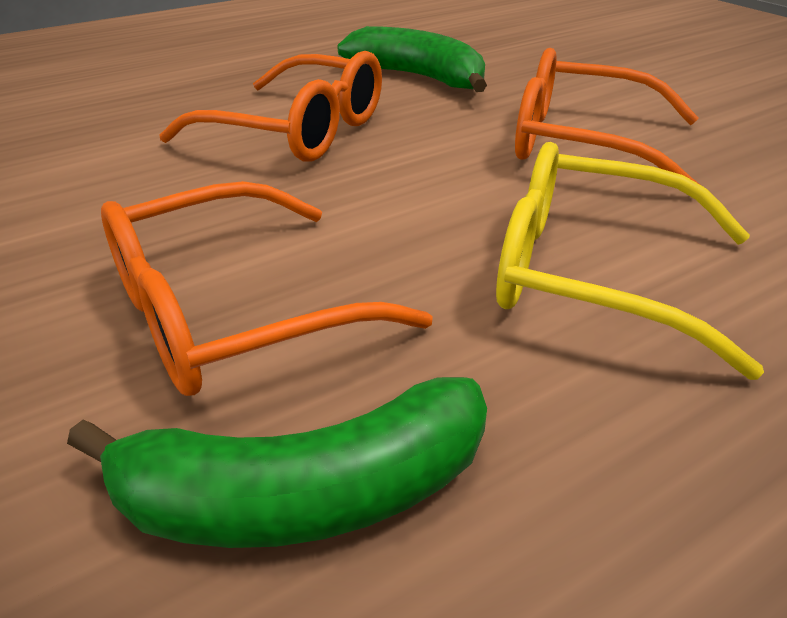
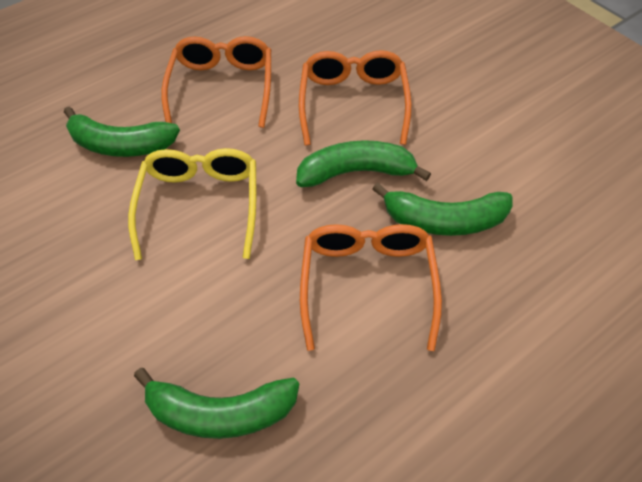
green banana: 2 -> 4

